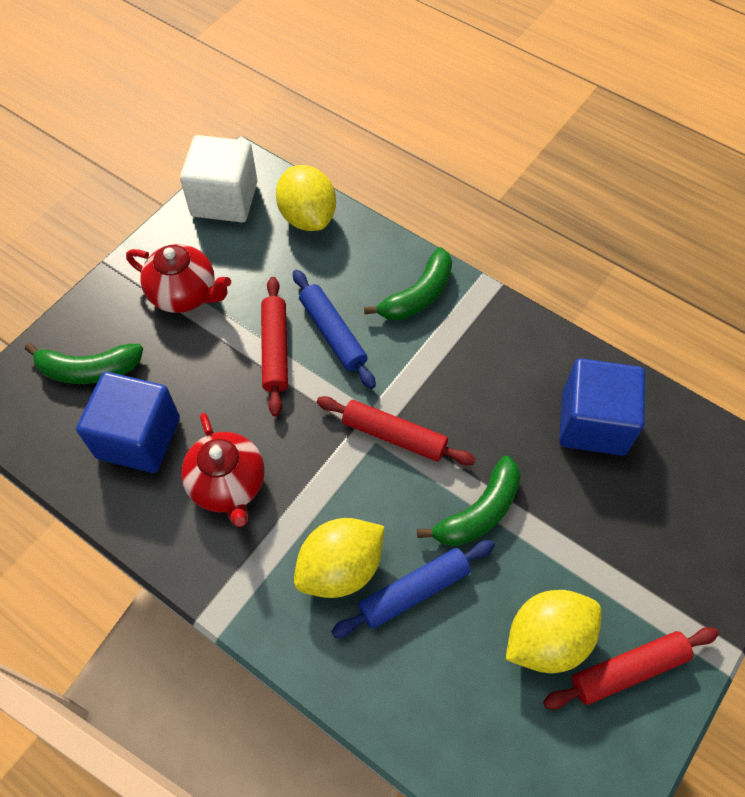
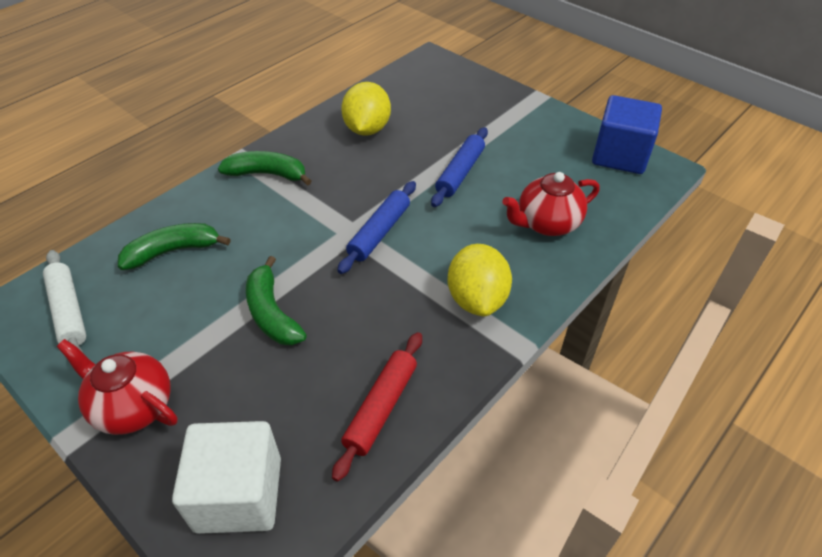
blue cube: 2 -> 1
red rolling pin: 3 -> 1
white rolling pin: 0 -> 1
yellow lemon: 3 -> 2

